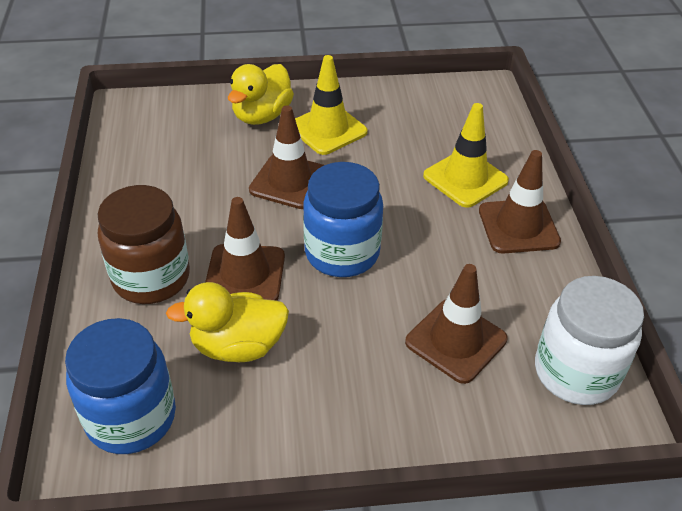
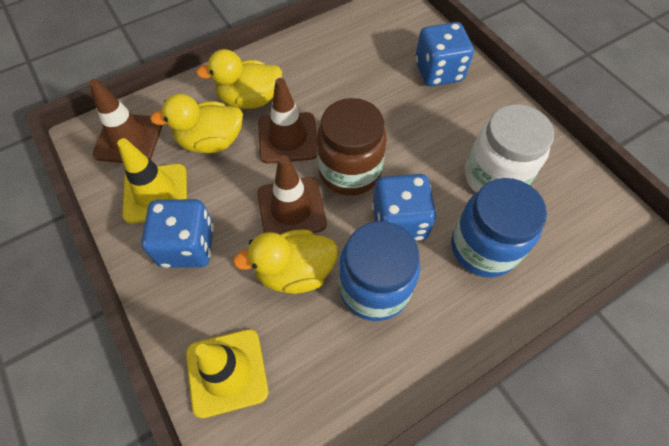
blue dice: 0 -> 3
brown traffic cone: 4 -> 3
yellow duck: 2 -> 3

